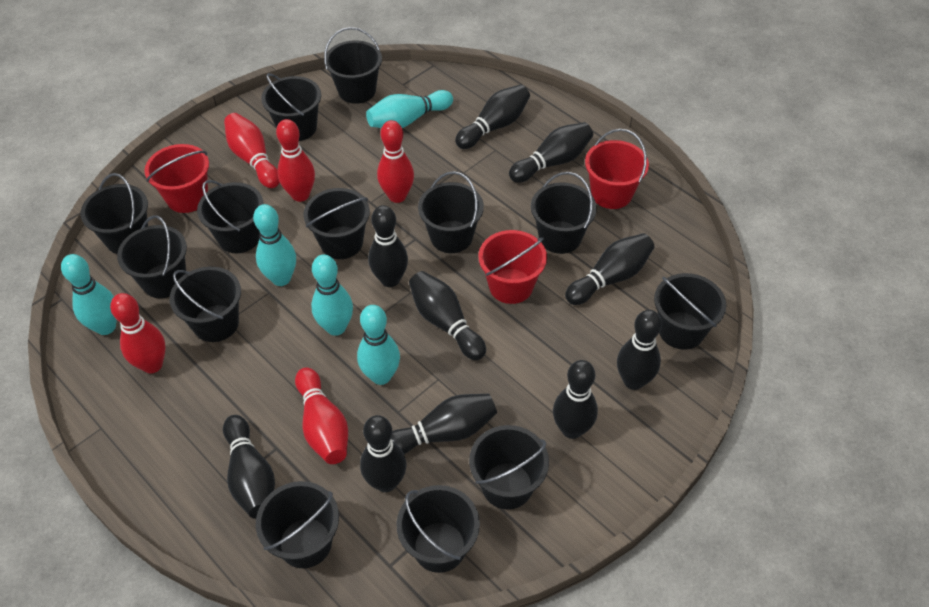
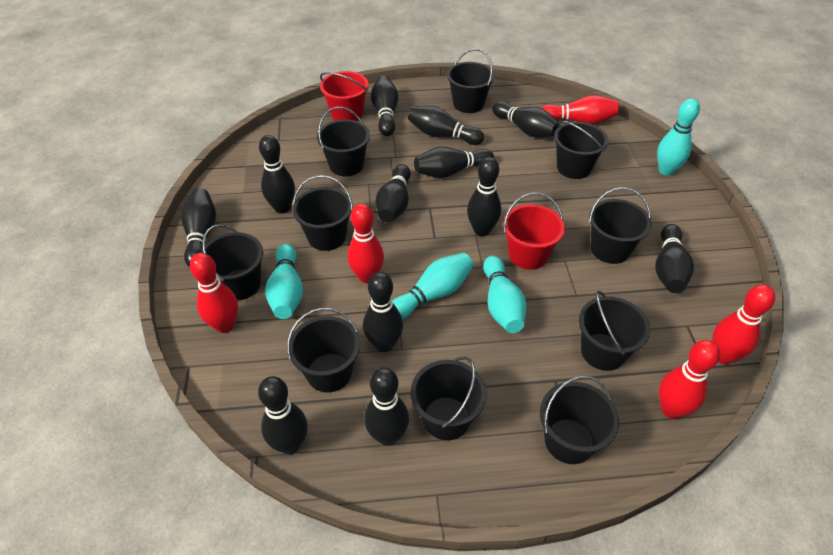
black bowling pin: 10 -> 12
black bucket: 13 -> 10
red bucket: 3 -> 2
turquoise bowling pin: 5 -> 4

